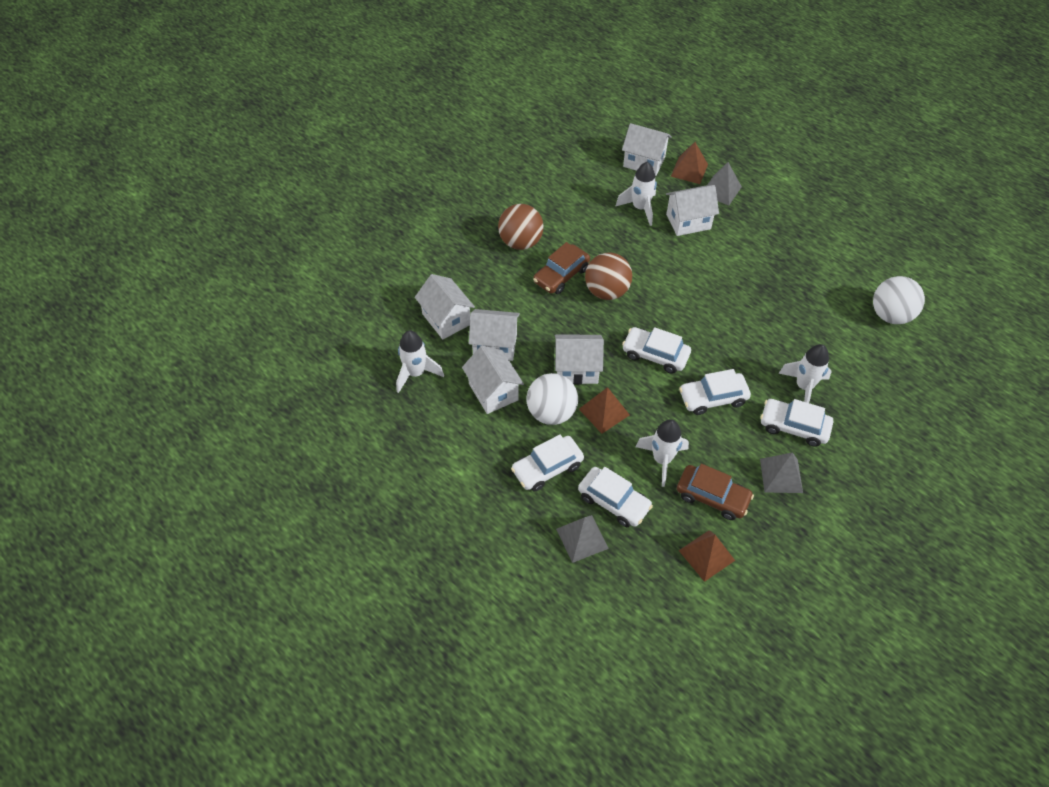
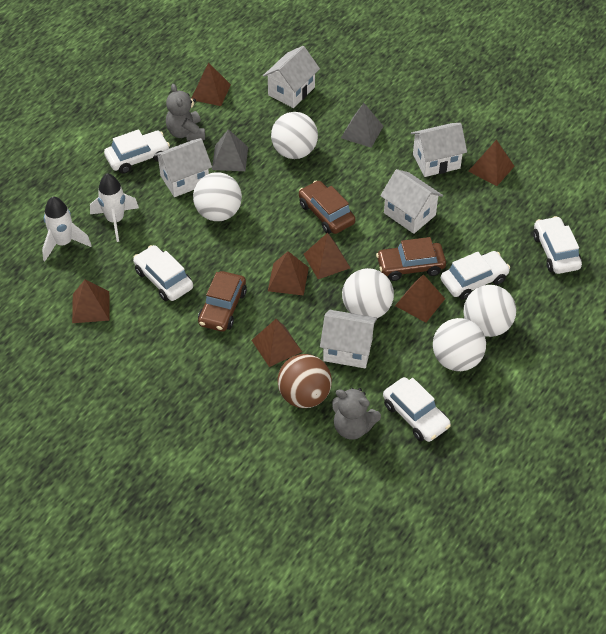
brown ball: 2 -> 1
brown car: 2 -> 3
brown pyramid: 3 -> 7
grey pyramid: 3 -> 2
grey teddy bear: 0 -> 2
white ball: 2 -> 5
white house: 6 -> 5
white rocket: 4 -> 2

